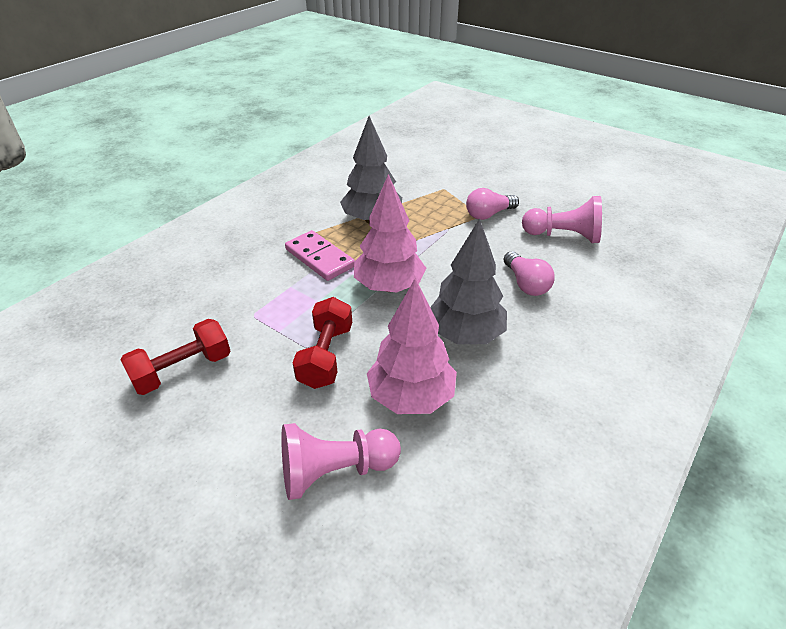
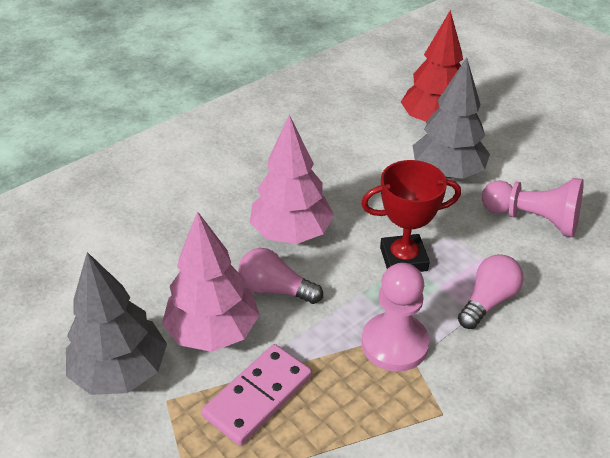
red dumbbell: 2 -> 0
red tree: 0 -> 1
red trophy: 0 -> 1

